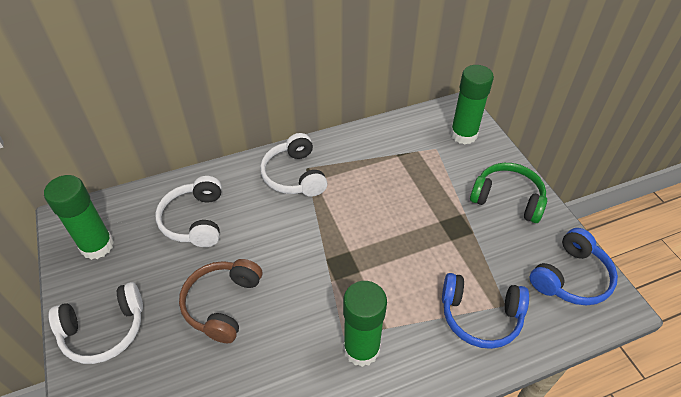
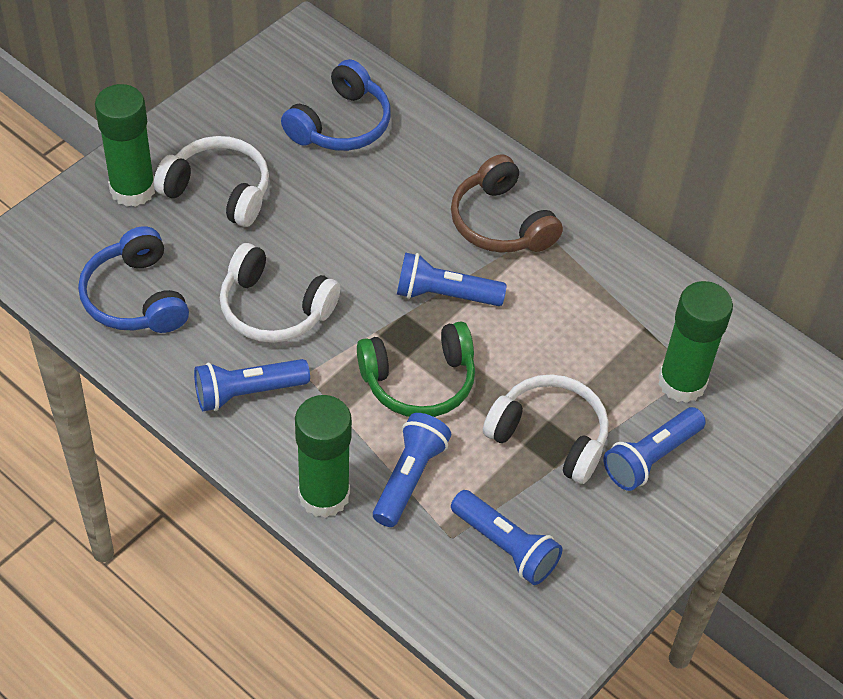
blue flashlight: 0 -> 5

